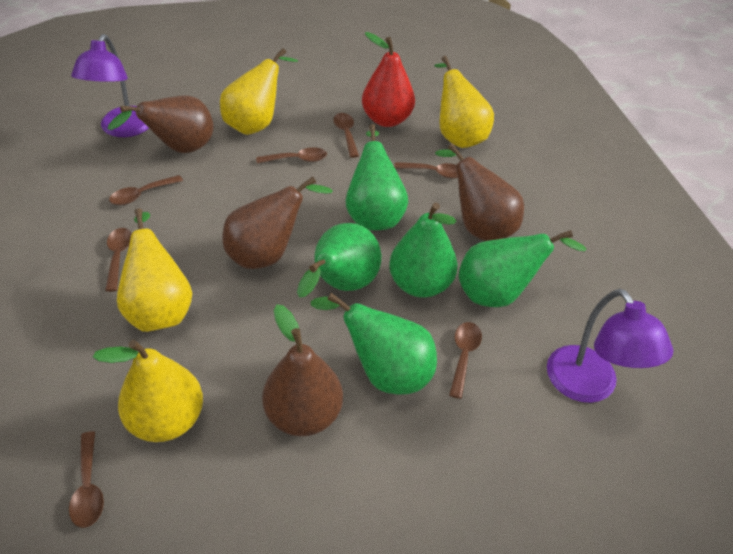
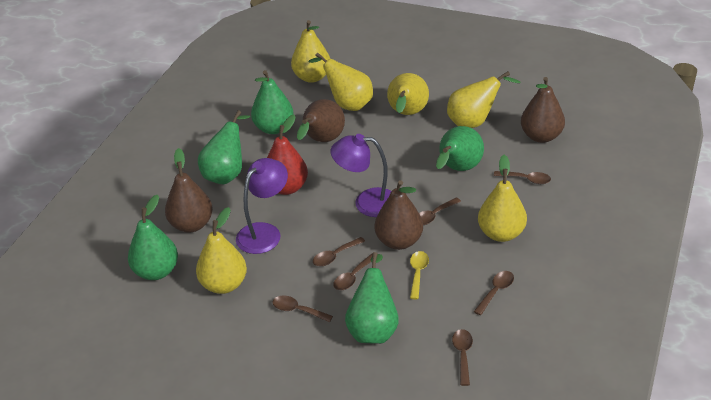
yellow pear: 4 -> 6
yellow spoon: 0 -> 1

